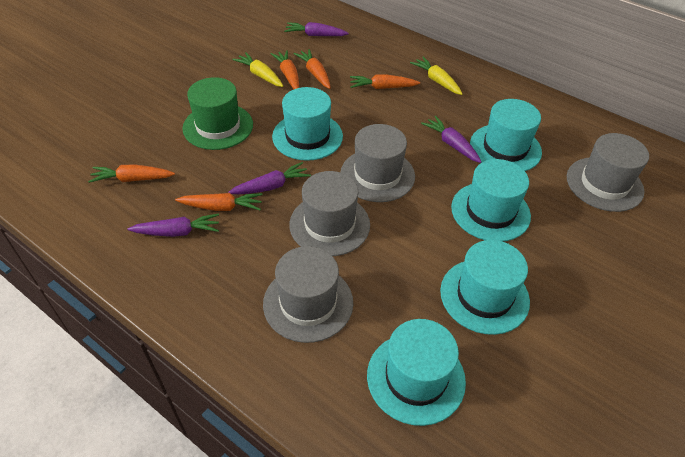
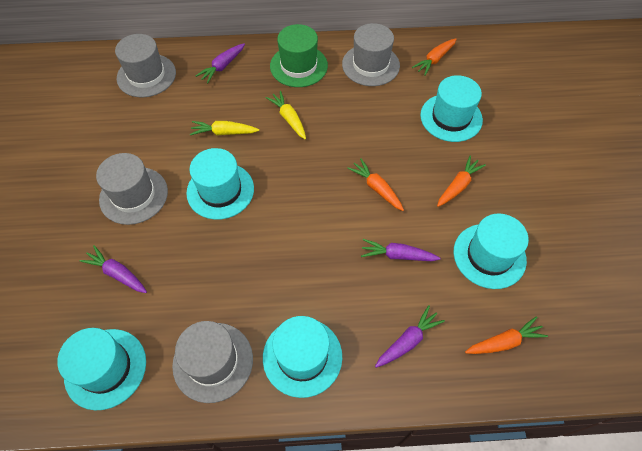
orange carrot: 5 -> 4

